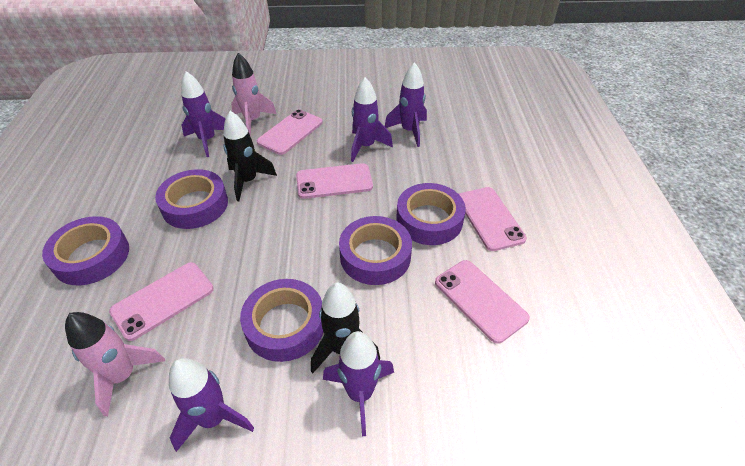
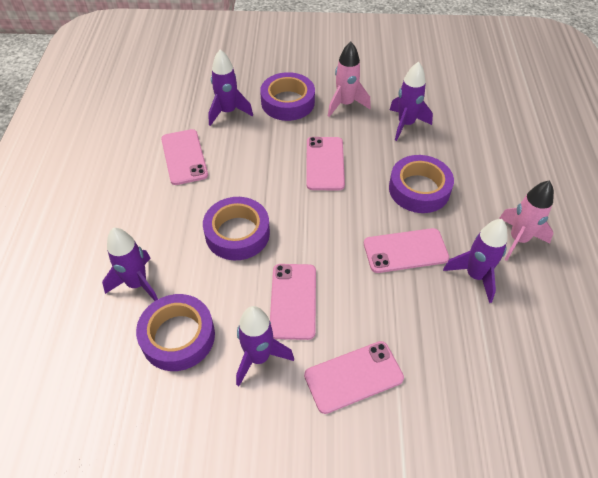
black rocket: 2 -> 0
purple tape: 5 -> 4

